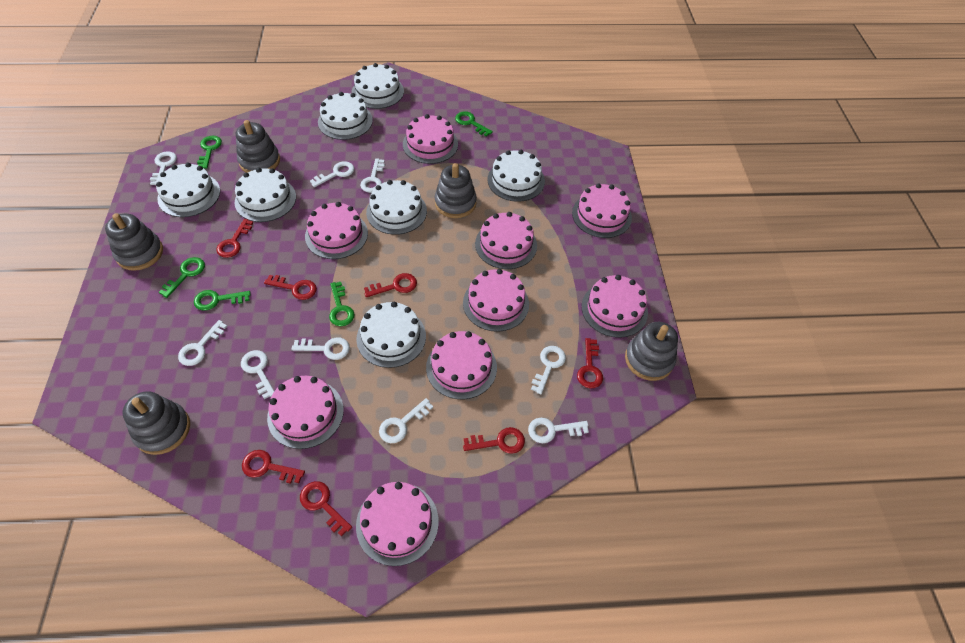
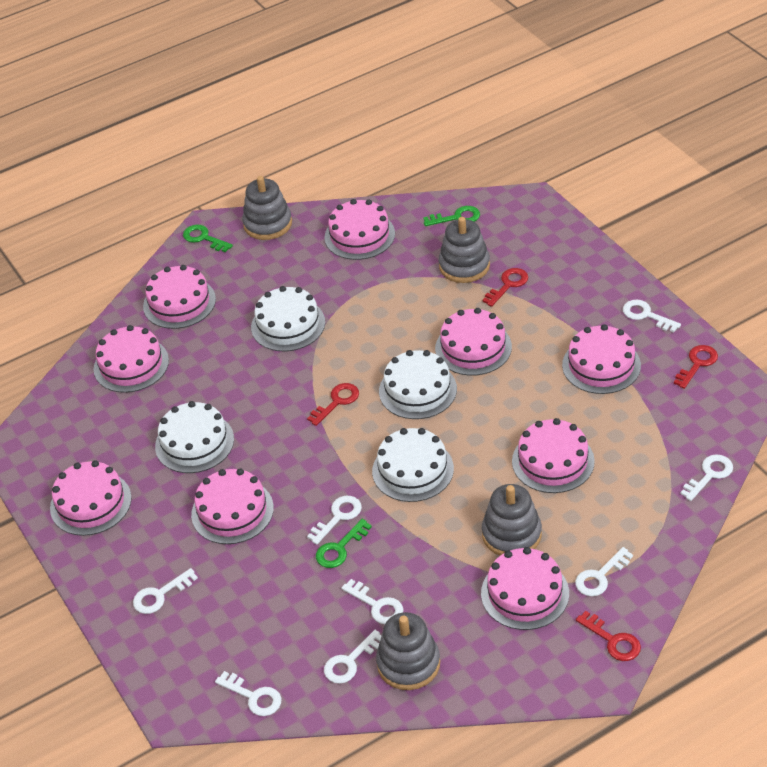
green key: 5 -> 3
grey stacking toy: 5 -> 4
red key: 7 -> 4
white cake: 7 -> 4
white key: 9 -> 8

